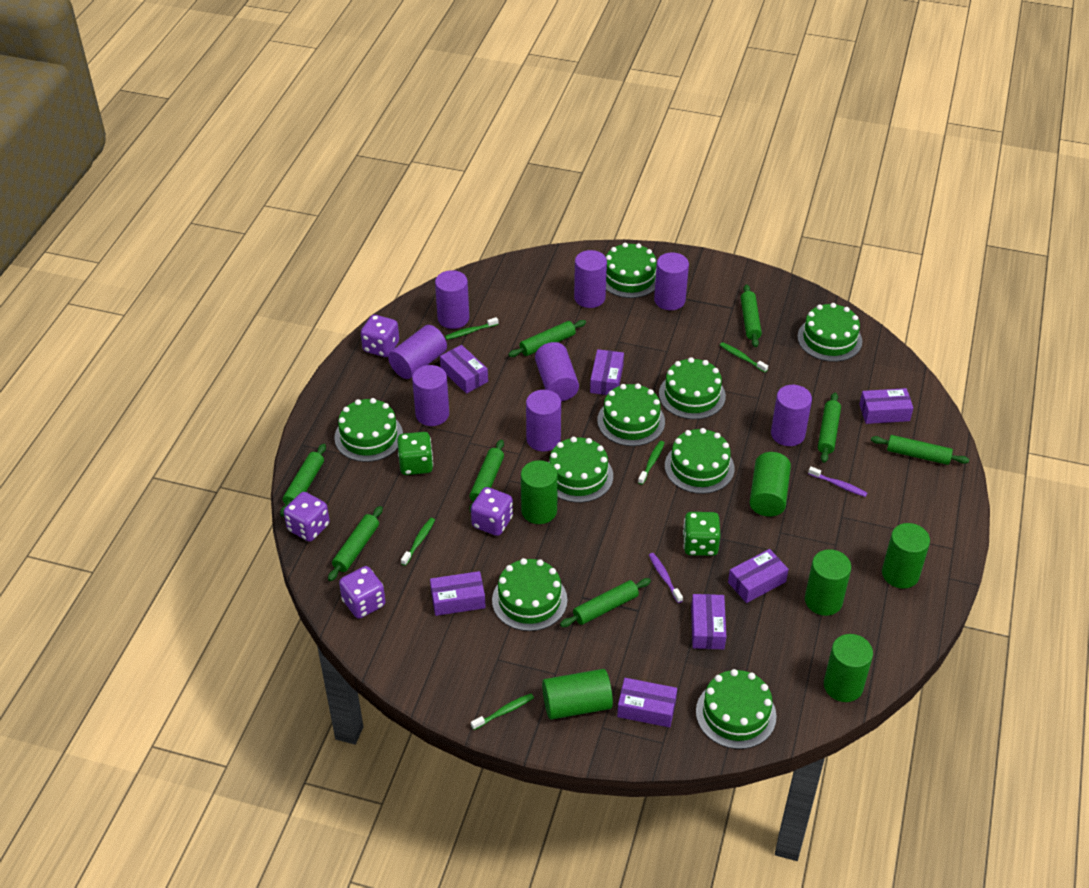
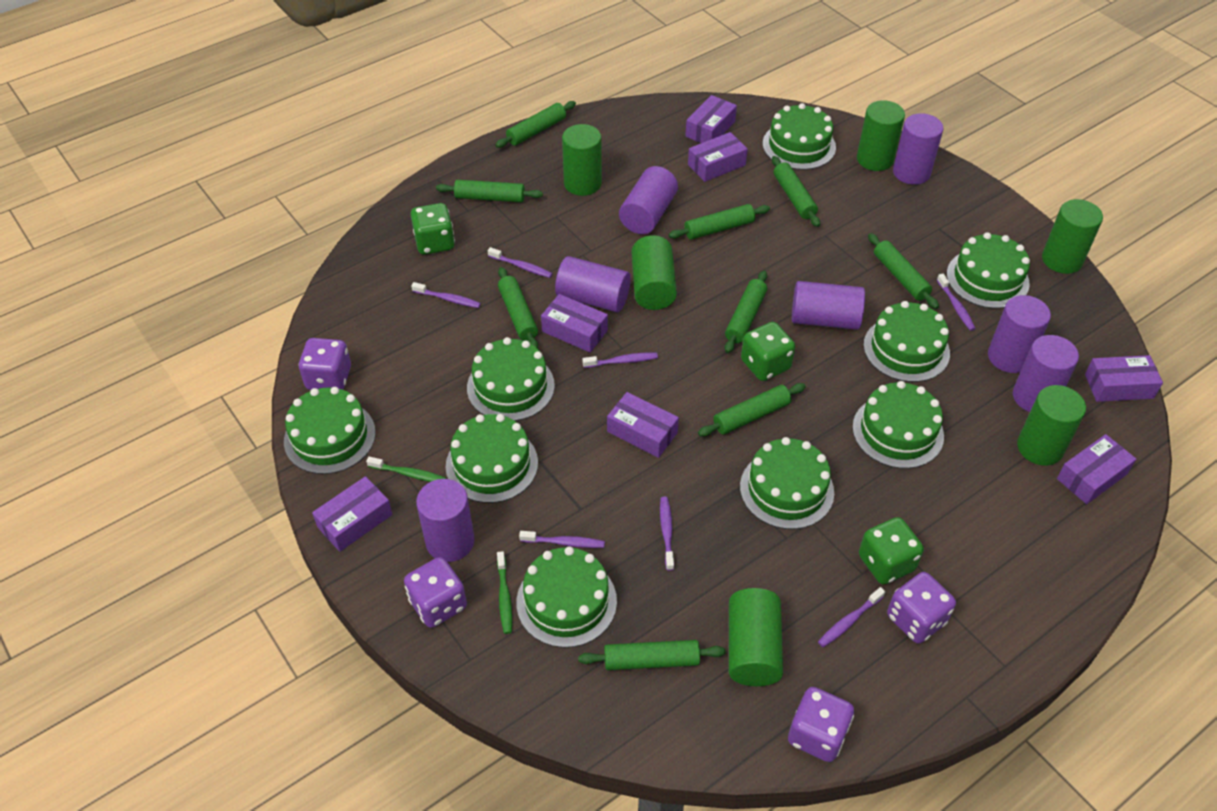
green dice: 2 -> 3
green rolling pin: 8 -> 9
green toothbrush: 5 -> 2
purple cylinder: 8 -> 7
purple toothbrush: 2 -> 7

